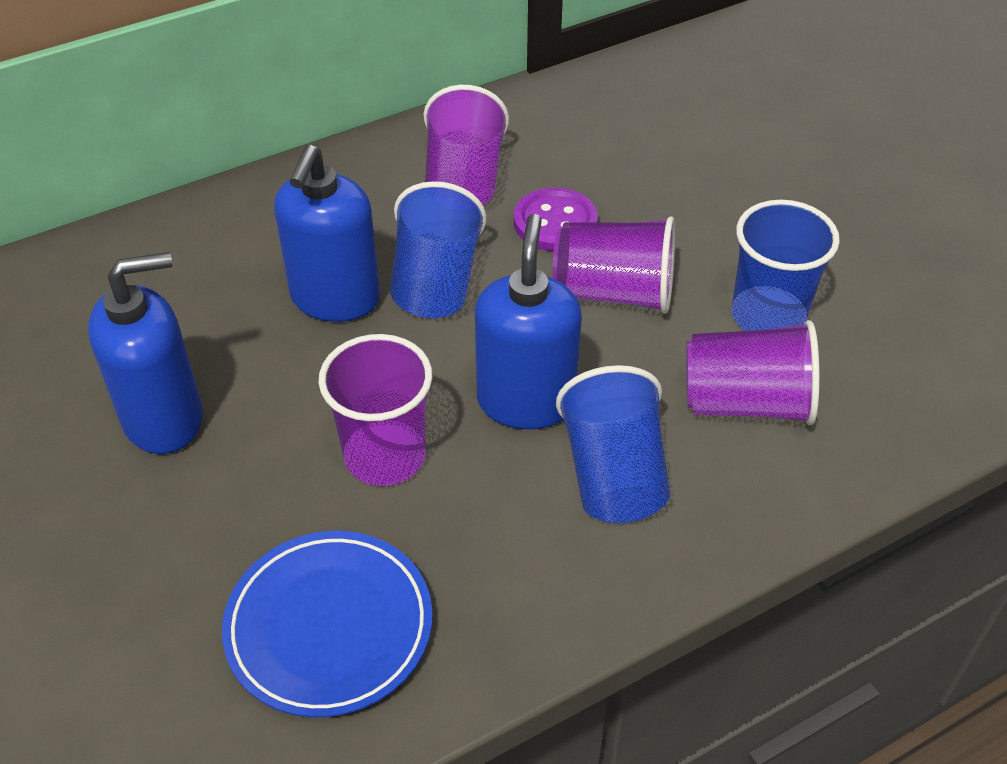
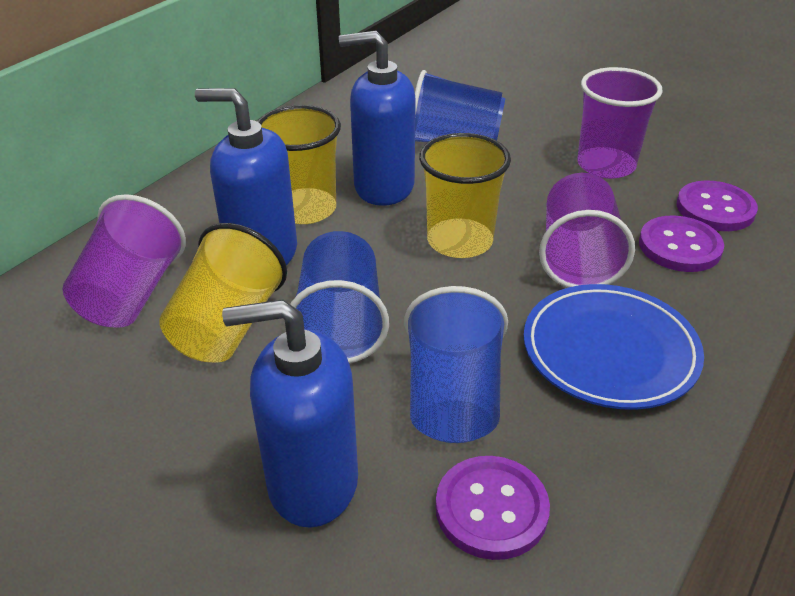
purple button: 1 -> 3
purple cup: 4 -> 3
yellow cup: 0 -> 3

